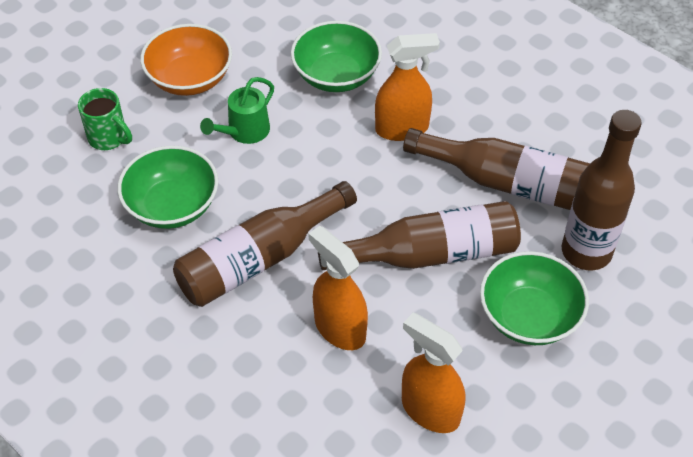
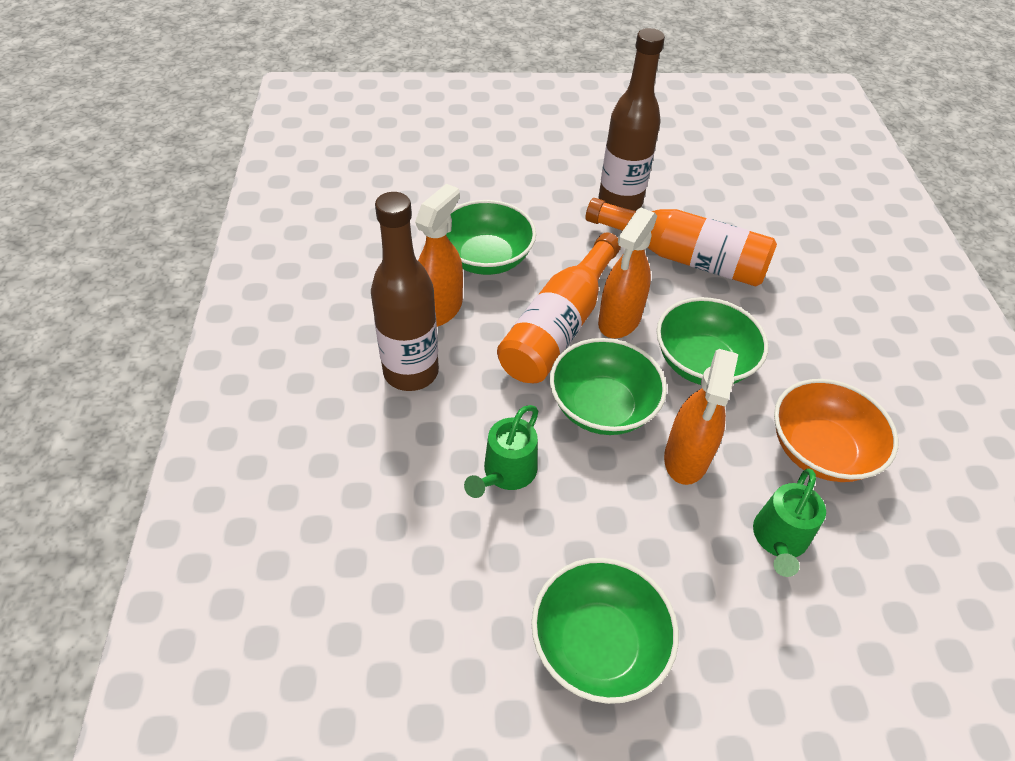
brown bottle: 4 -> 2
green bowl: 3 -> 4
green mug: 1 -> 0
green watering can: 1 -> 2
orange bottle: 0 -> 2

